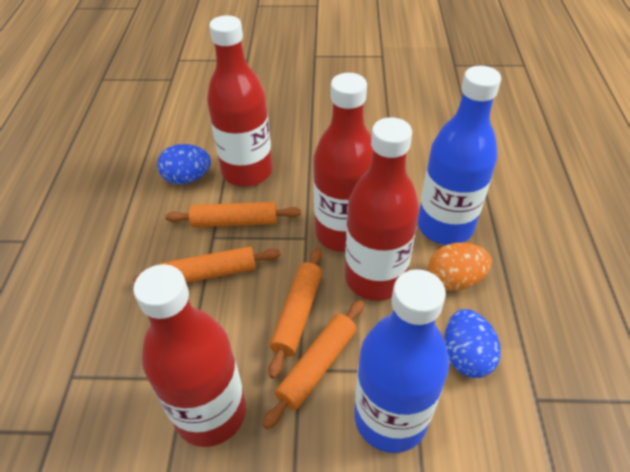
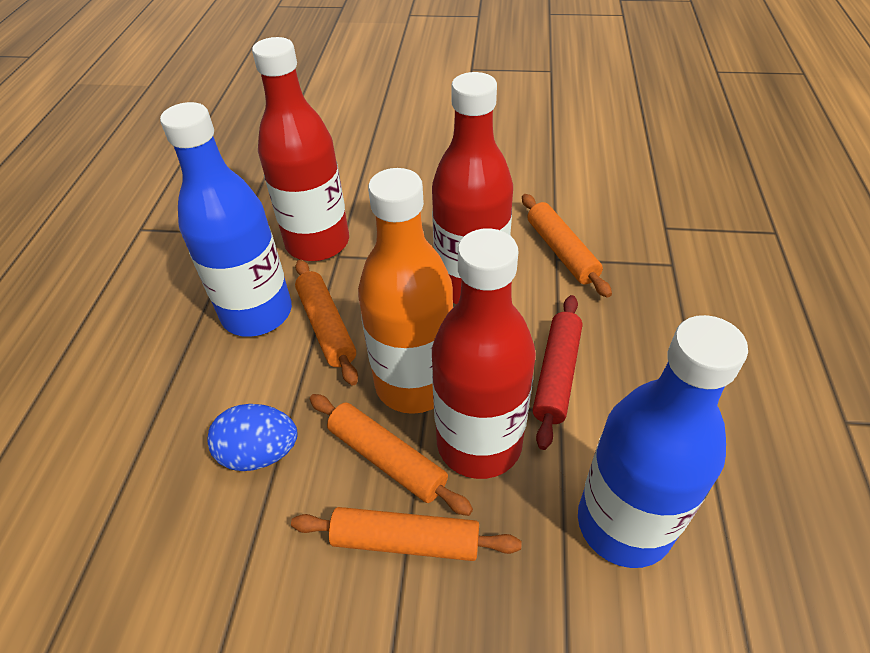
blue egg: 2 -> 1
orange bottle: 0 -> 1
orange egg: 1 -> 0
red bottle: 4 -> 3
red rolling pin: 0 -> 1

